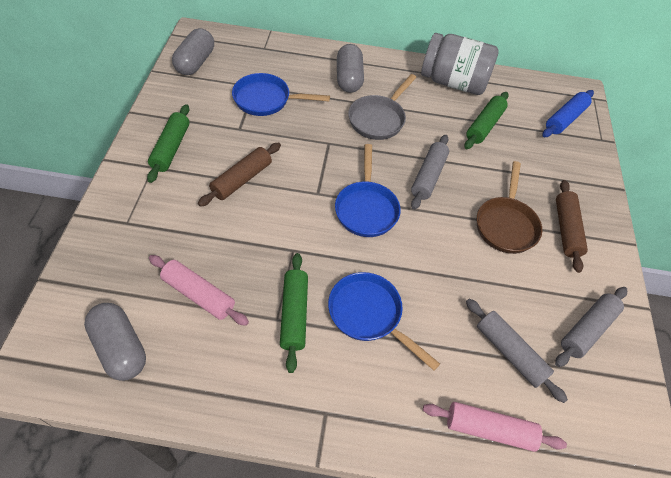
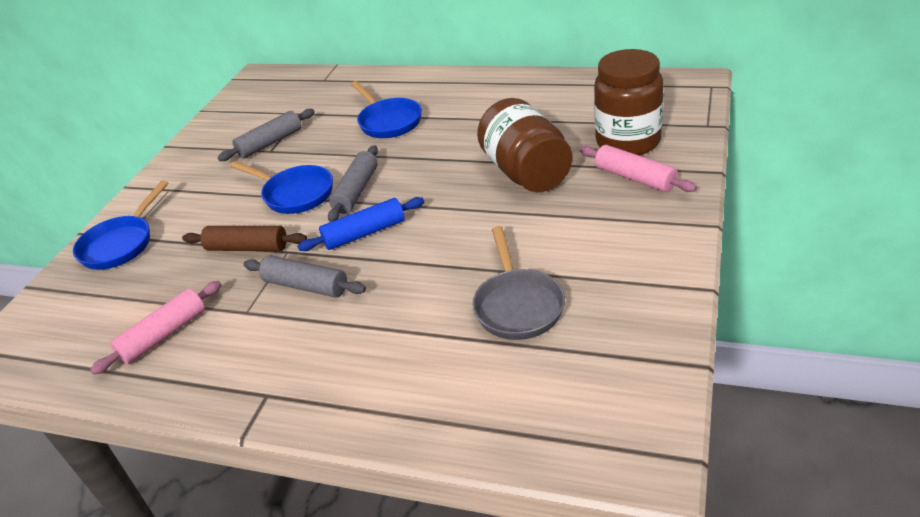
brown jar: 0 -> 2
brown pan: 1 -> 0
brown rolling pin: 2 -> 1
green rolling pin: 3 -> 0
grey capsule: 3 -> 0
grey jar: 1 -> 0

